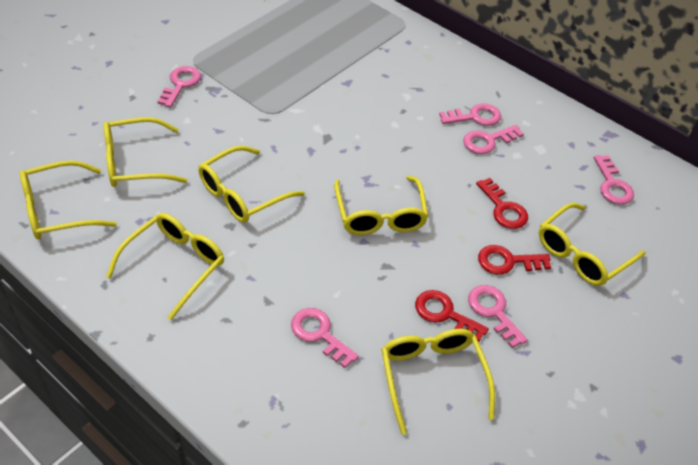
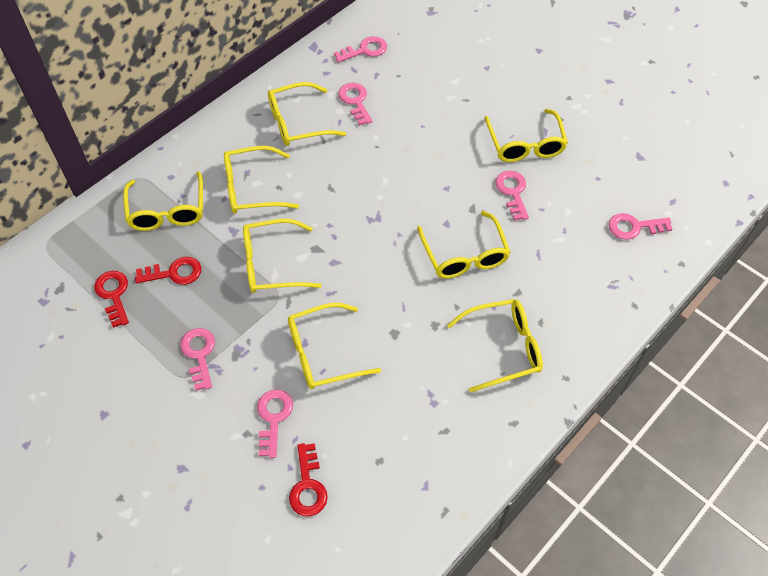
yellow glasses: 7 -> 8

